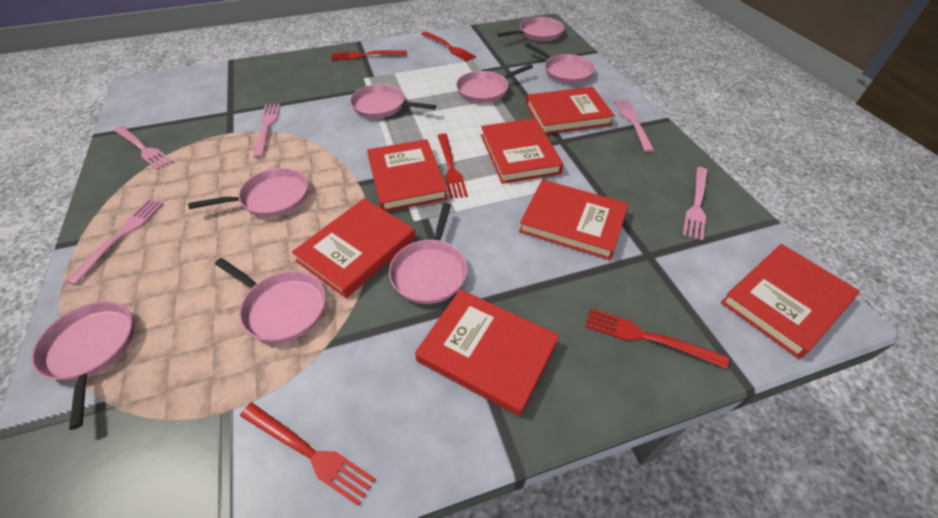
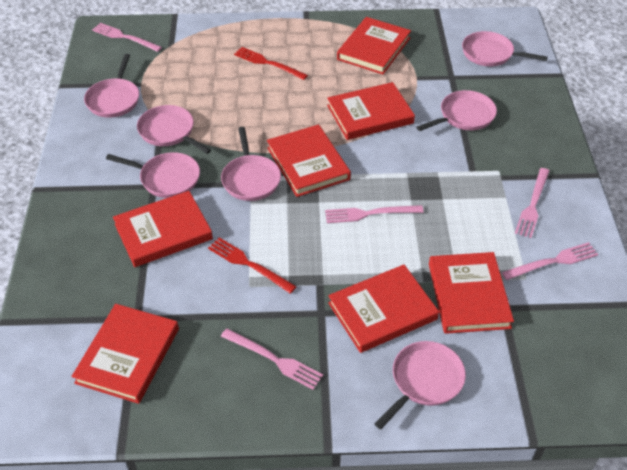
pink pan: 8 -> 7
red fork: 5 -> 2

